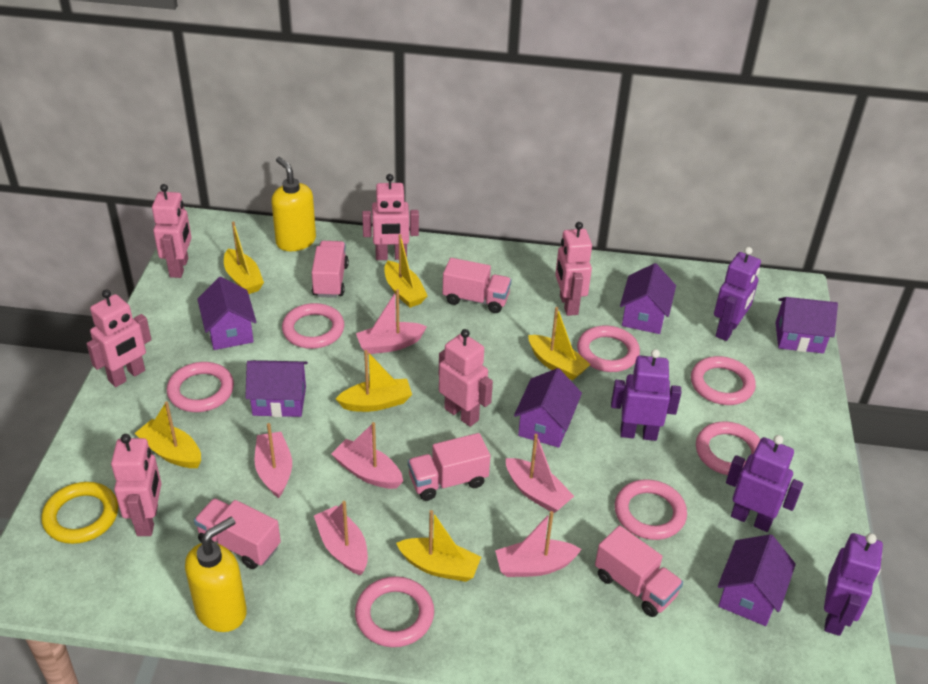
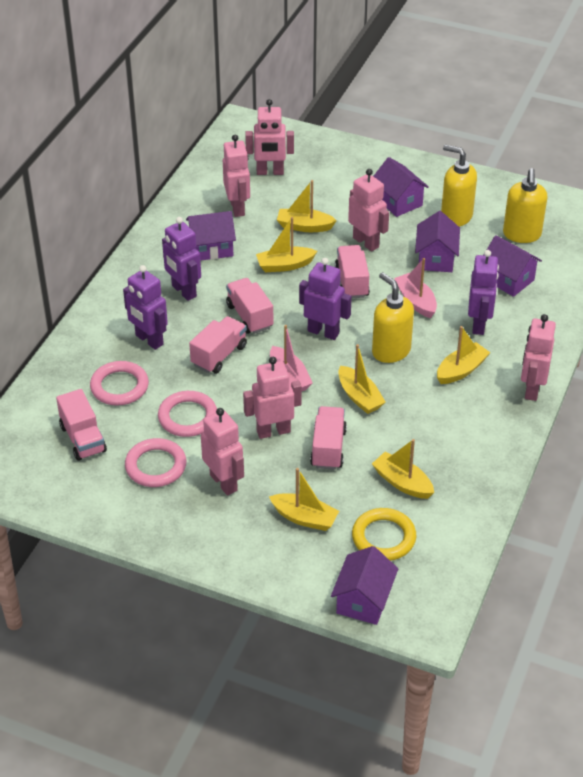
pink boat: 6 -> 2
pink ring: 7 -> 3
purple house: 6 -> 5
yellow soap dispenser: 2 -> 3

